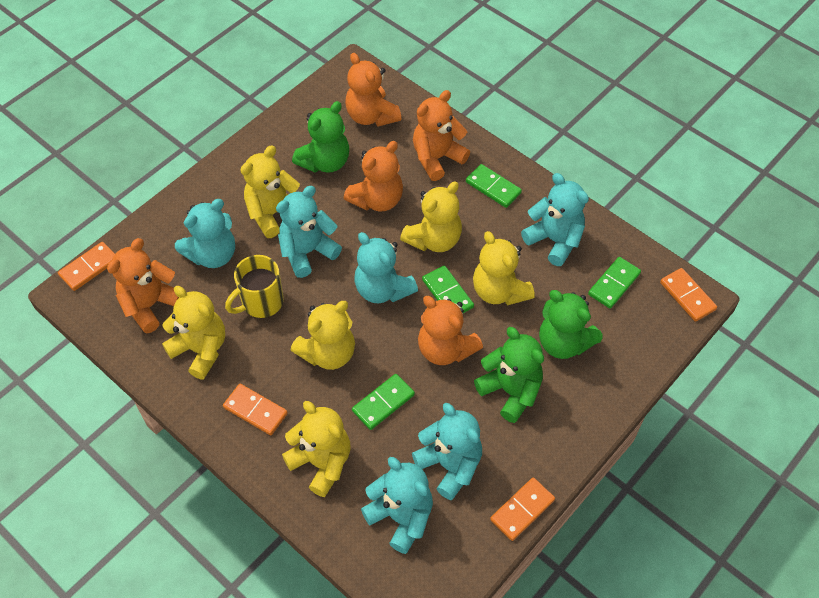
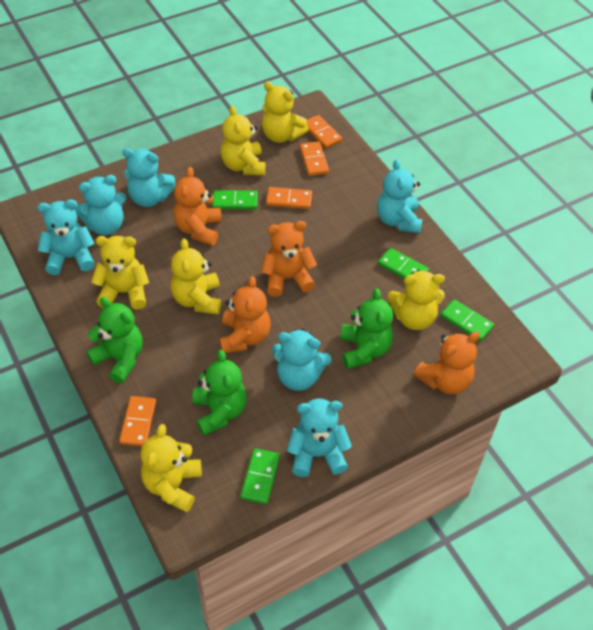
orange teddy bear: 5 -> 4
yellow mug: 1 -> 0

